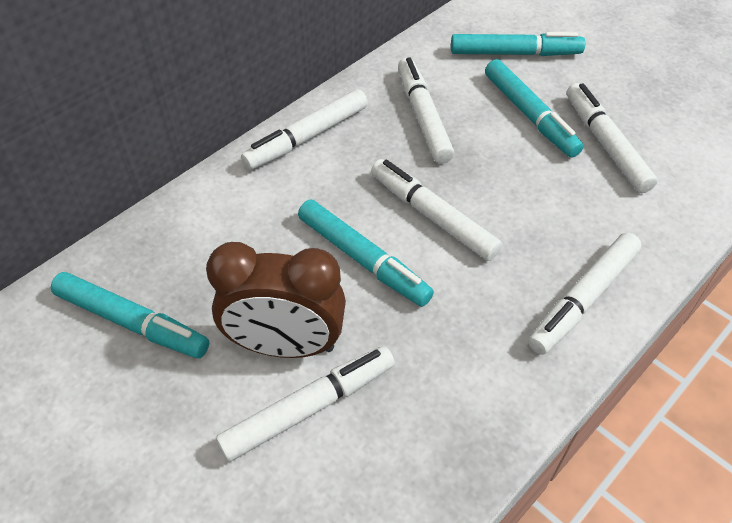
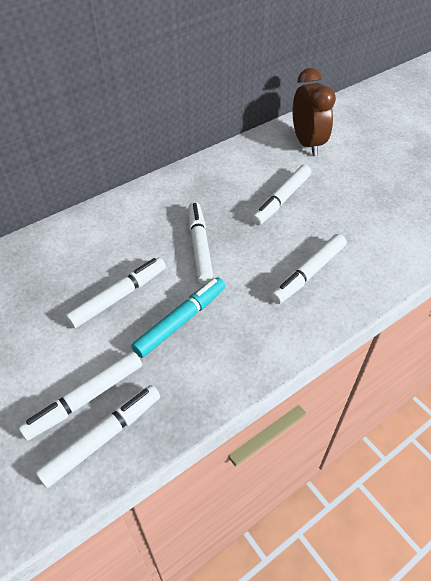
turquoise marker: 4 -> 1

